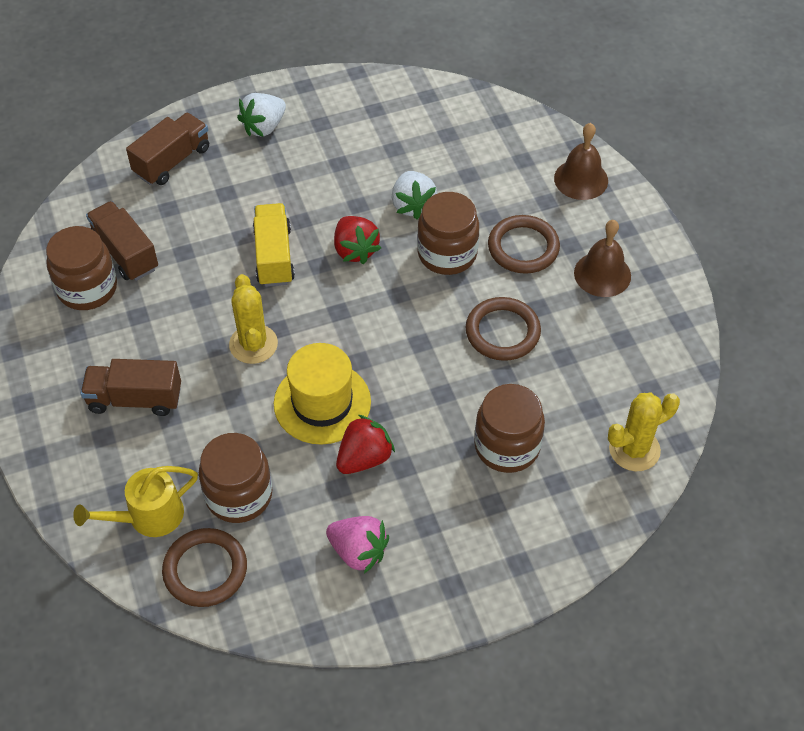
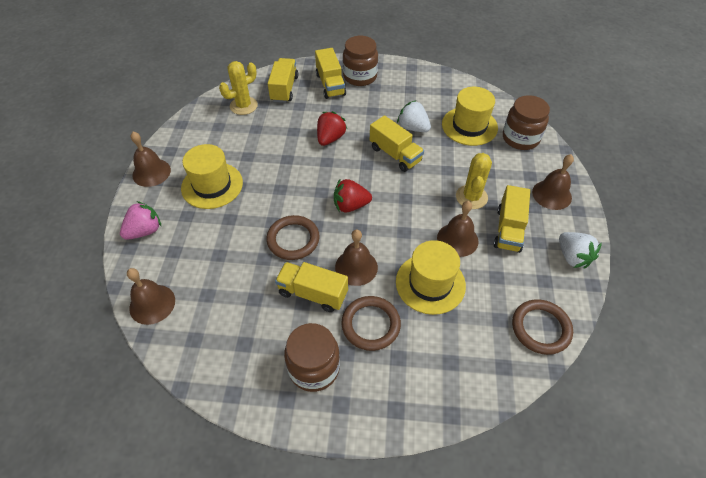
brown bell: 2 -> 5
brown jar: 4 -> 3
brown truck: 3 -> 0
yellow hat: 1 -> 3
yellow truck: 1 -> 5
yellow watering can: 1 -> 0

